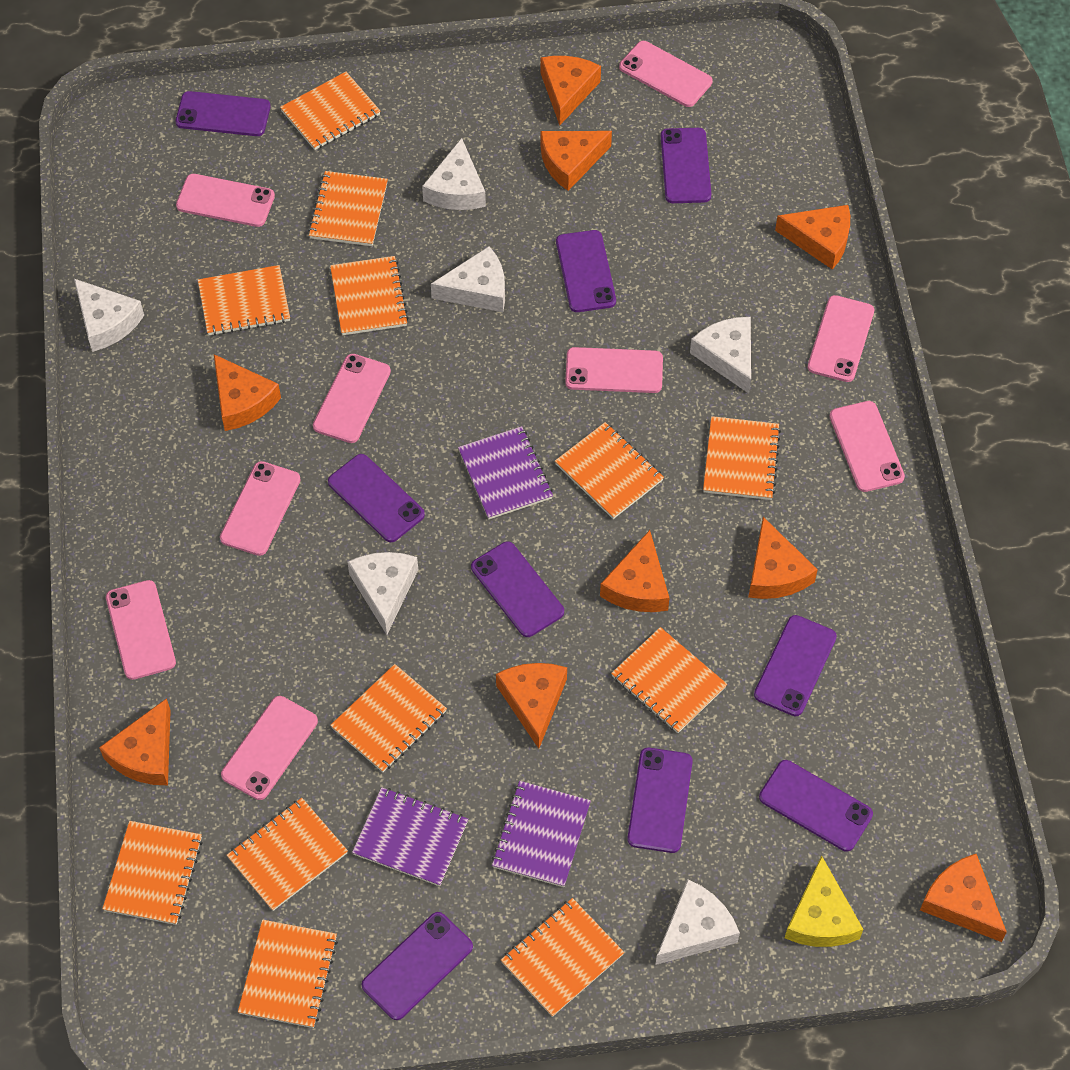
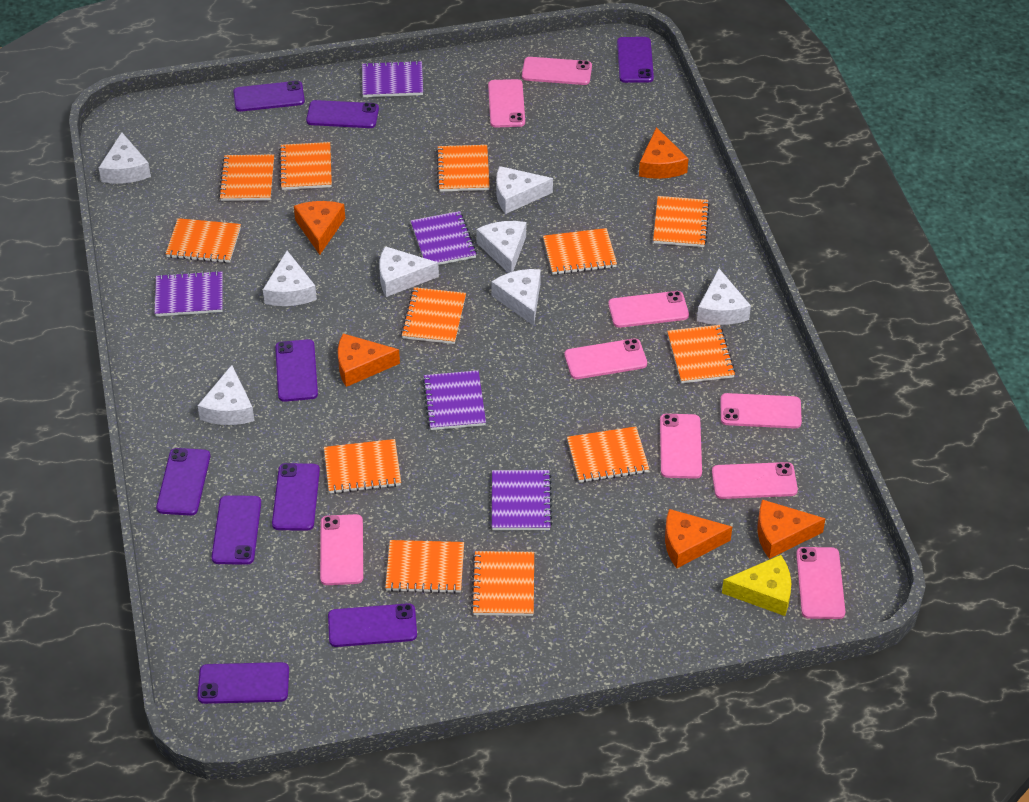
orange cheese: 9 -> 5
purple notebook: 3 -> 5
white cheese: 6 -> 8

